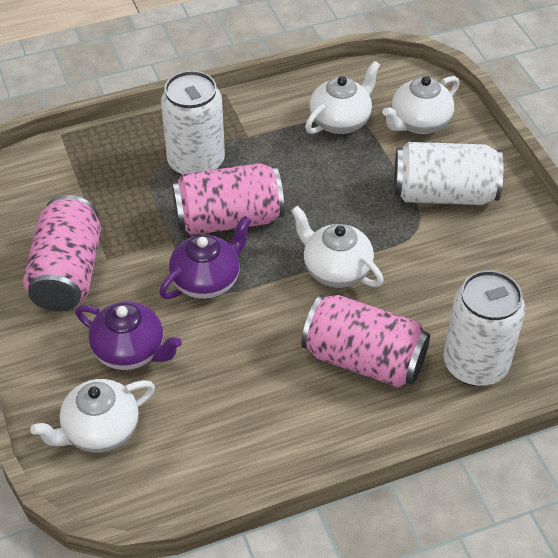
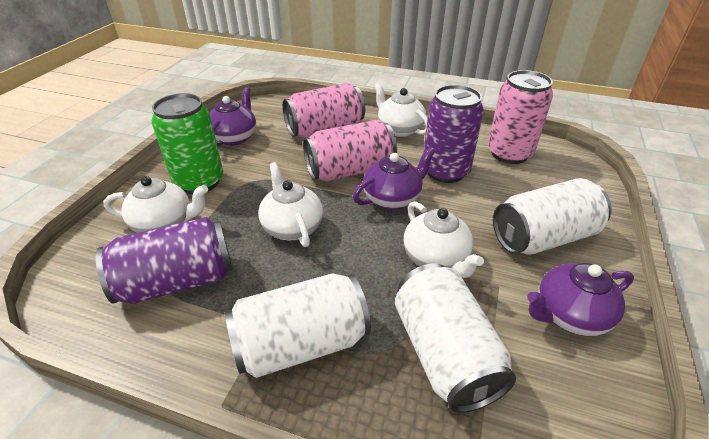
green can: 0 -> 1
purple can: 0 -> 2
purple teapot: 2 -> 3

